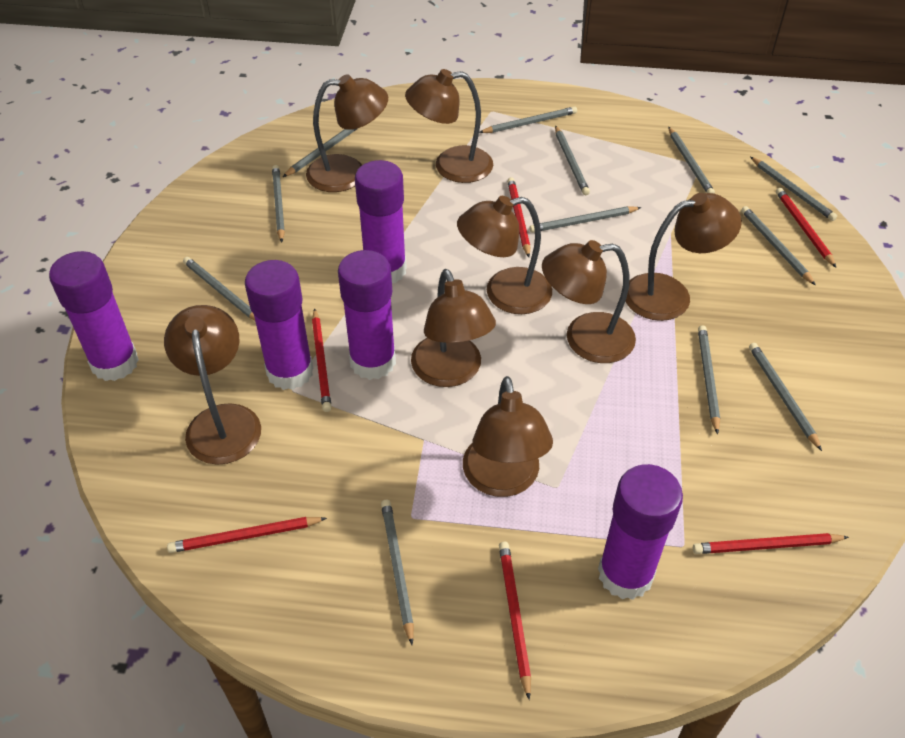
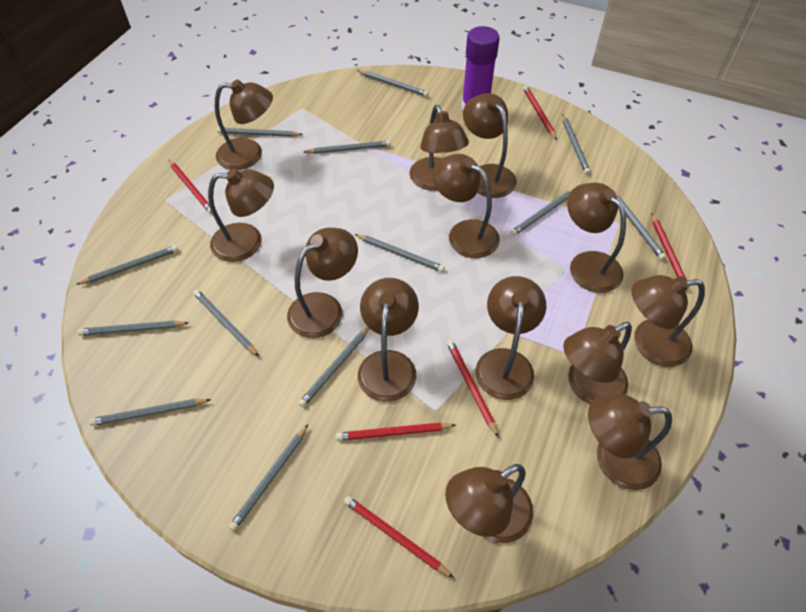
brown lamp: 8 -> 13
grey pencil: 12 -> 13
purple glue stick: 5 -> 1

